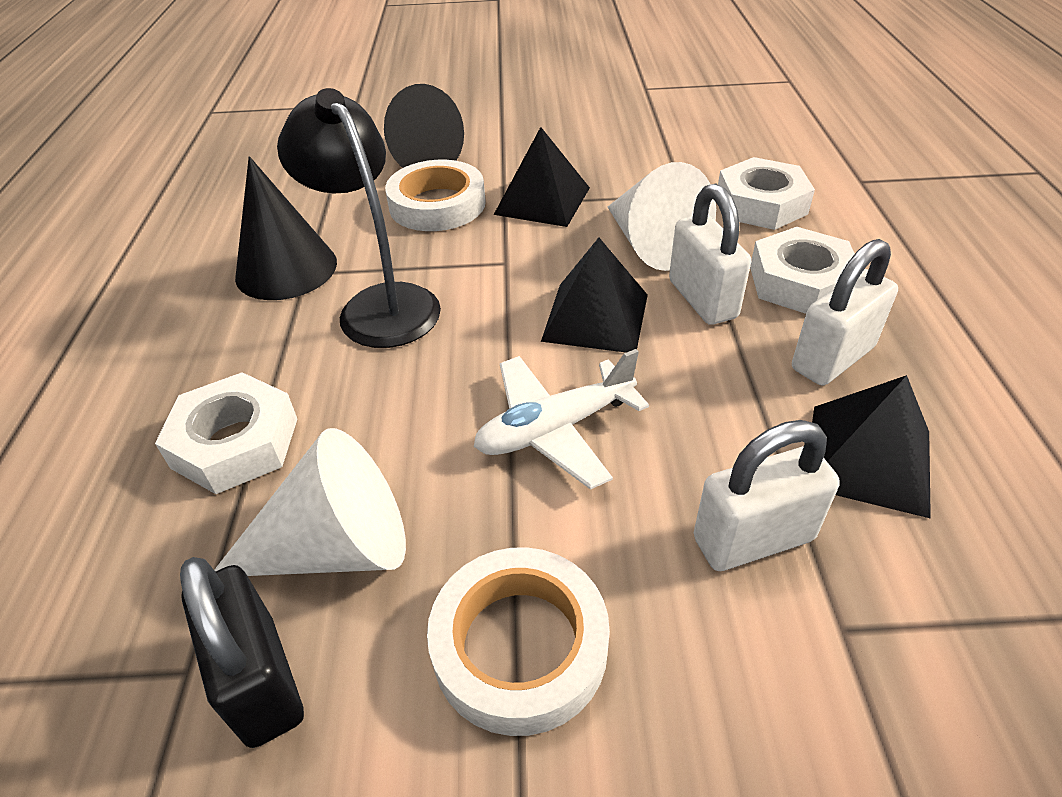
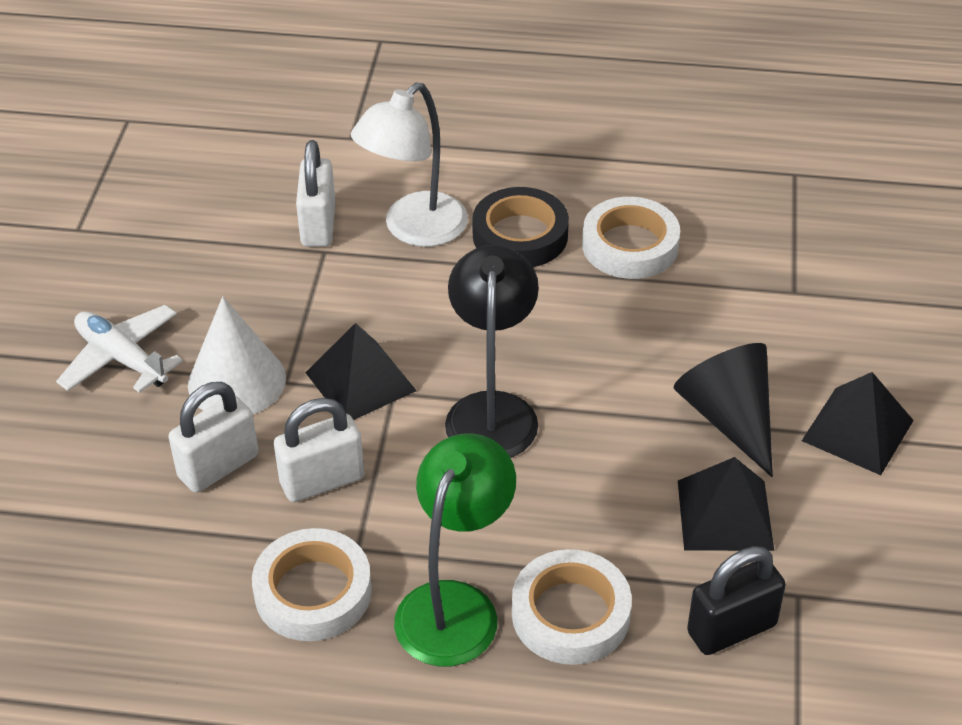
black cone: 2 -> 1
black tape: 0 -> 1
green lamp: 0 -> 1
white cone: 2 -> 1
white lamp: 0 -> 1
white nut: 3 -> 0
white tape: 2 -> 3

